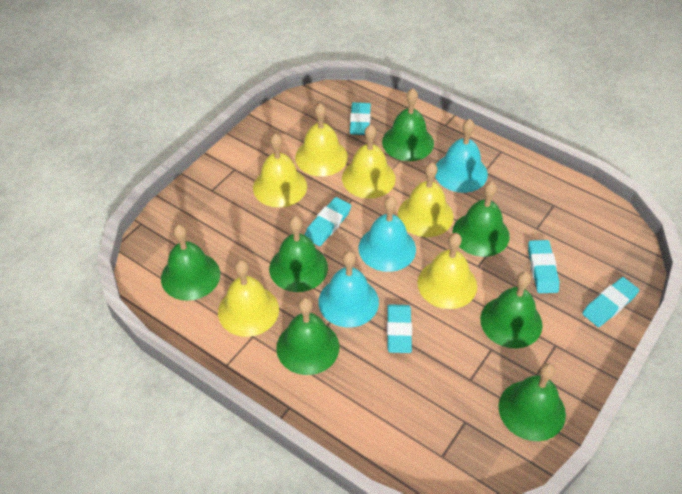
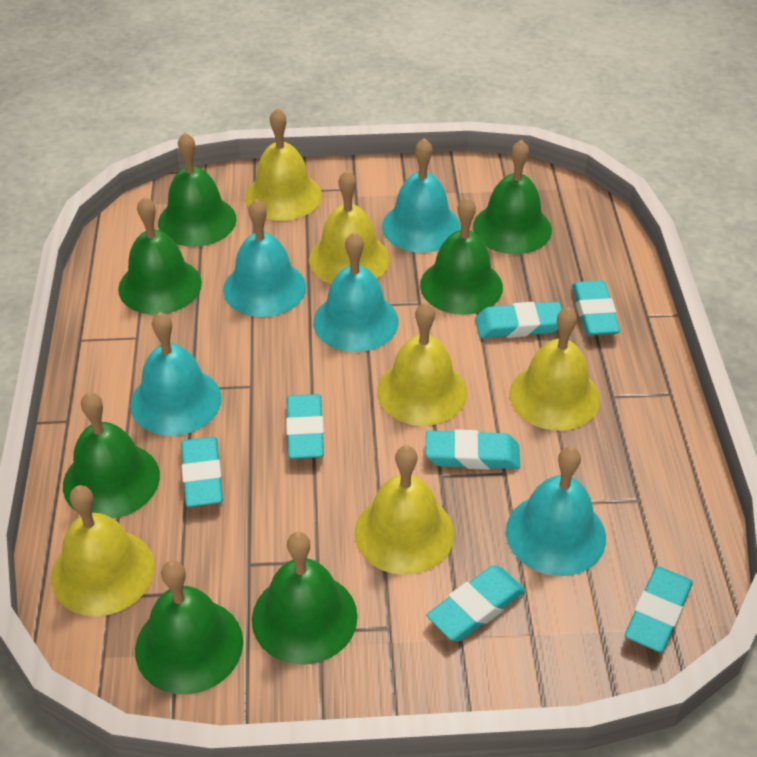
turquoise bell: 3 -> 5
turquoise eraser: 5 -> 7

